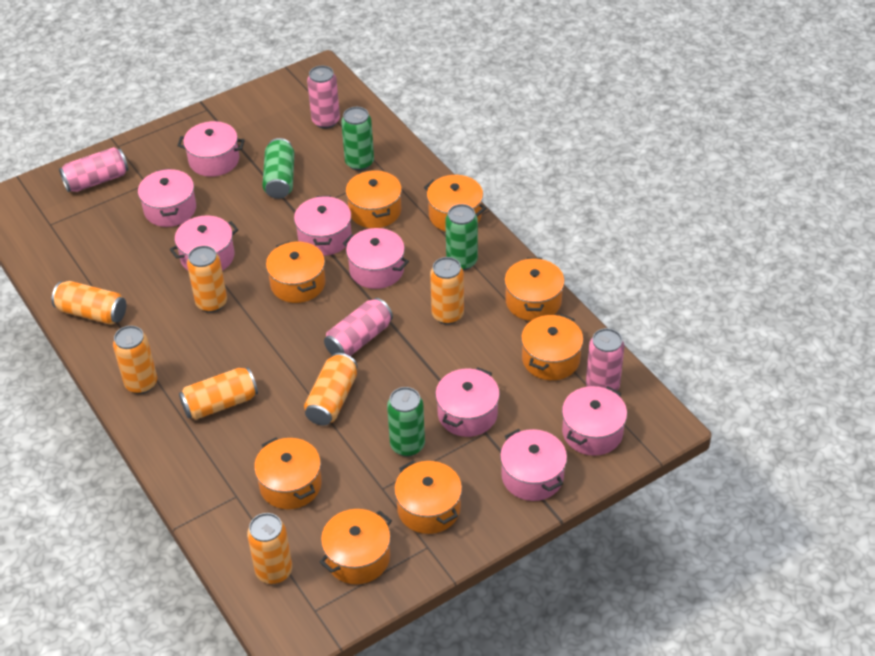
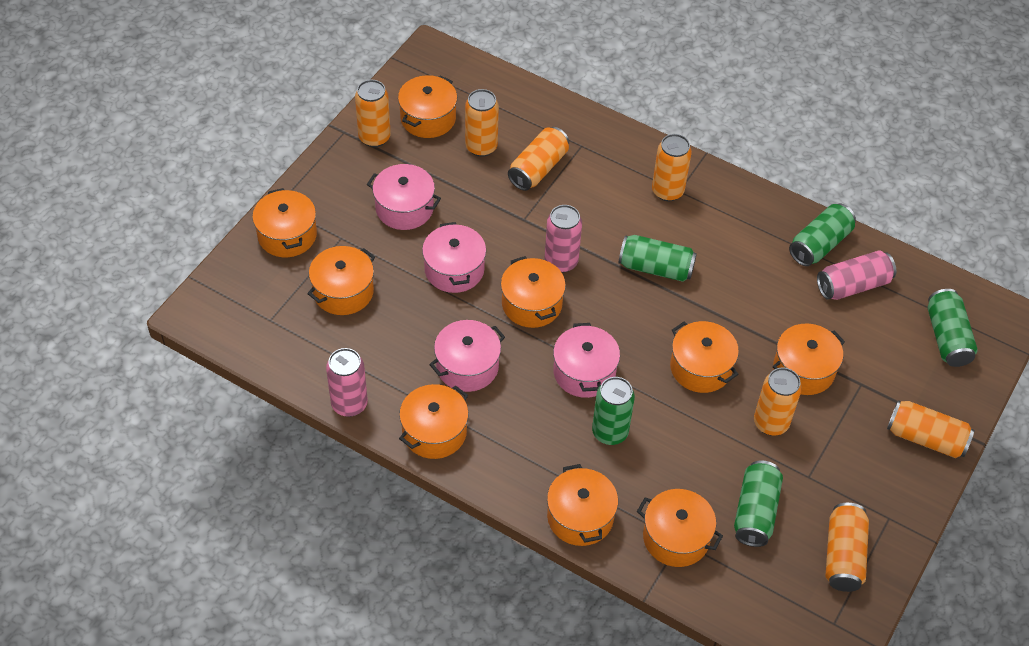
green can: 4 -> 5
orange pot: 8 -> 9
pink can: 4 -> 3
pink pot: 8 -> 4

